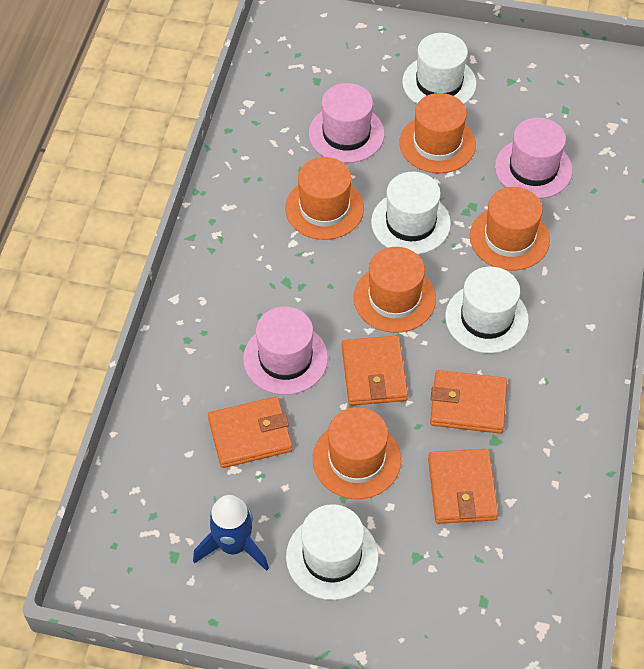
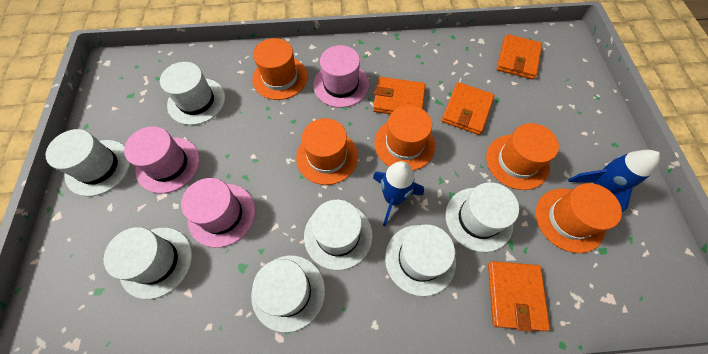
blue rocket: 1 -> 2
white hat: 4 -> 7

